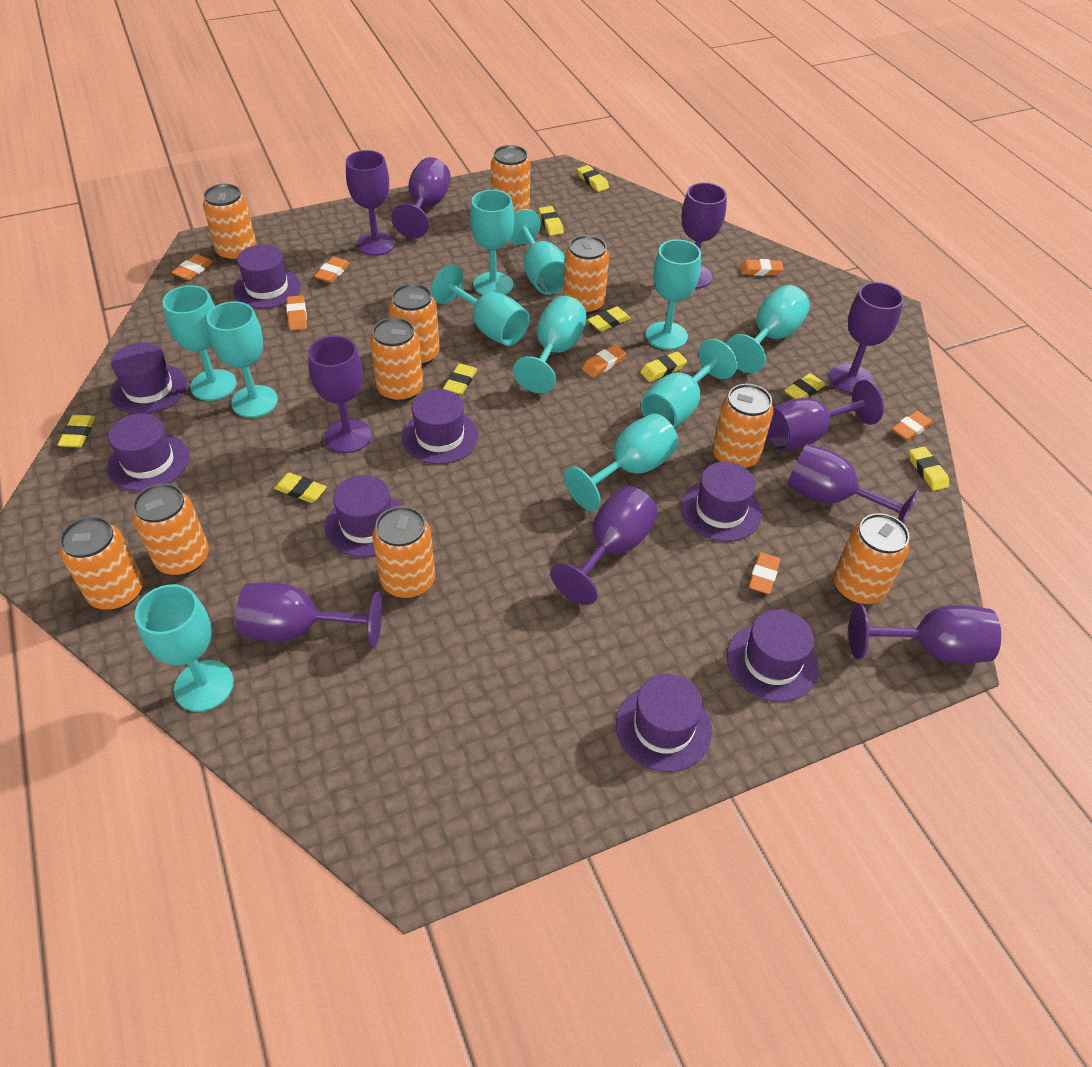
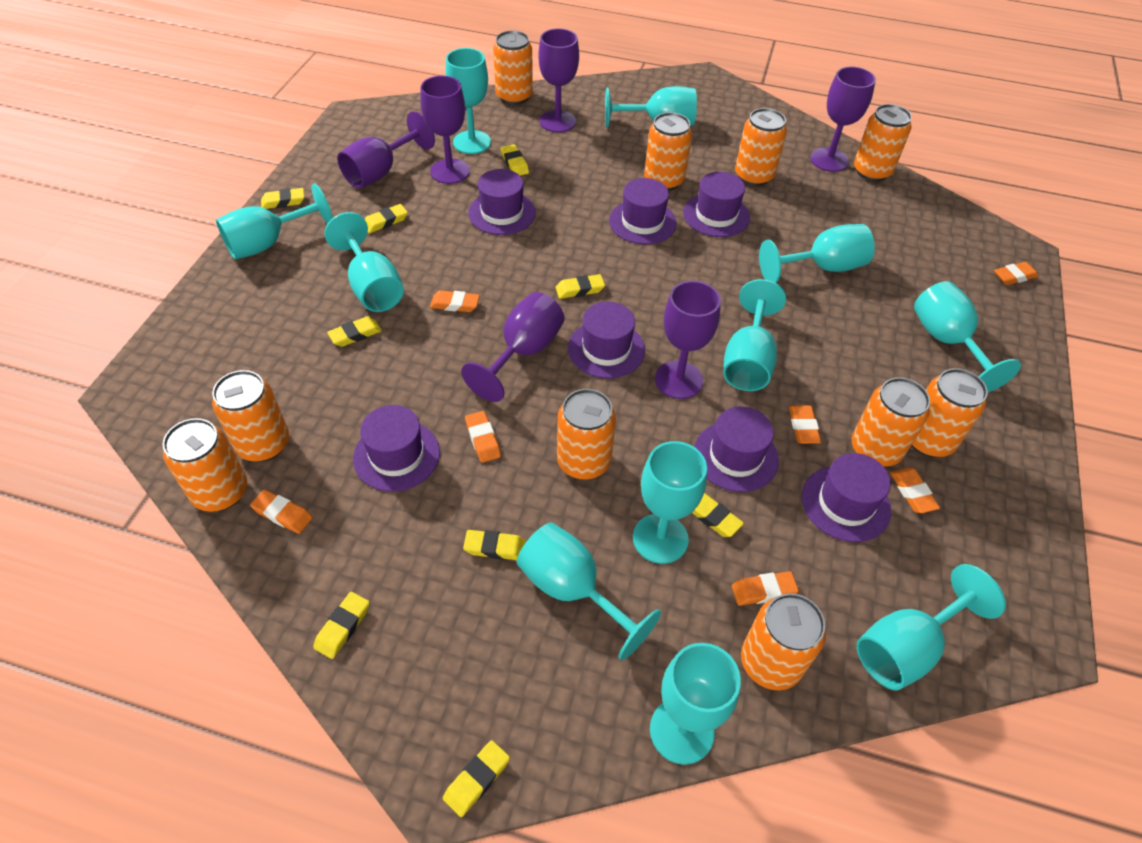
purple goblet: 10 -> 6
purple hat: 8 -> 7

